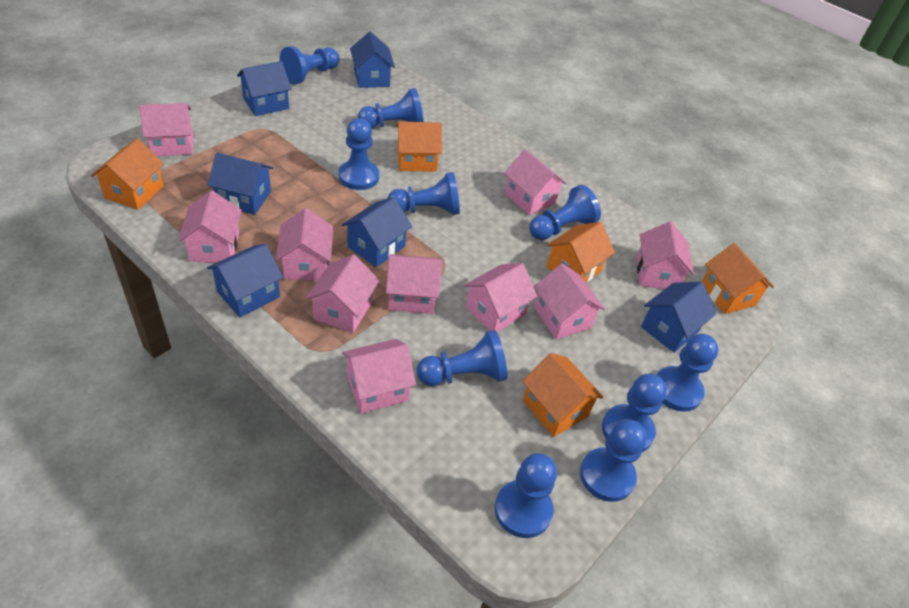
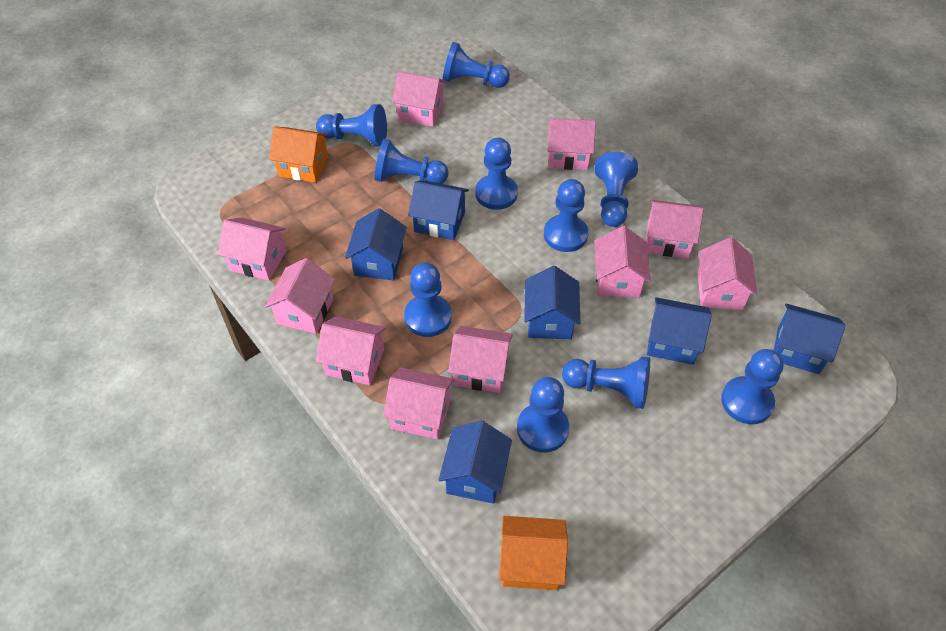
orange house: 5 -> 2

